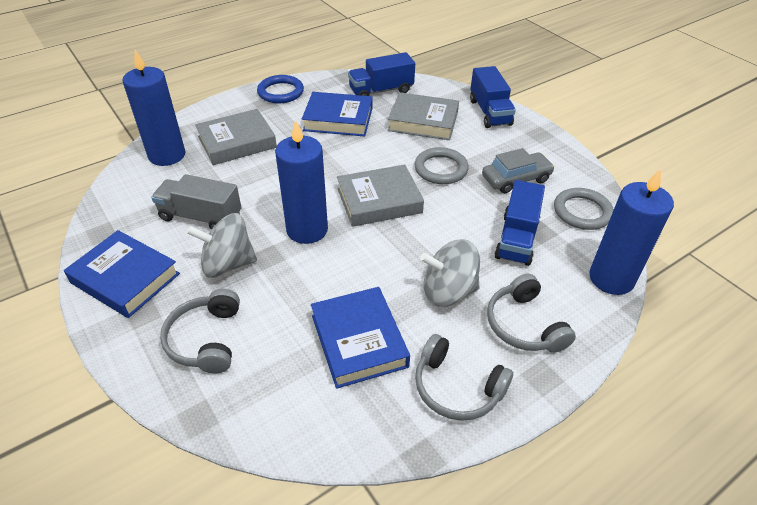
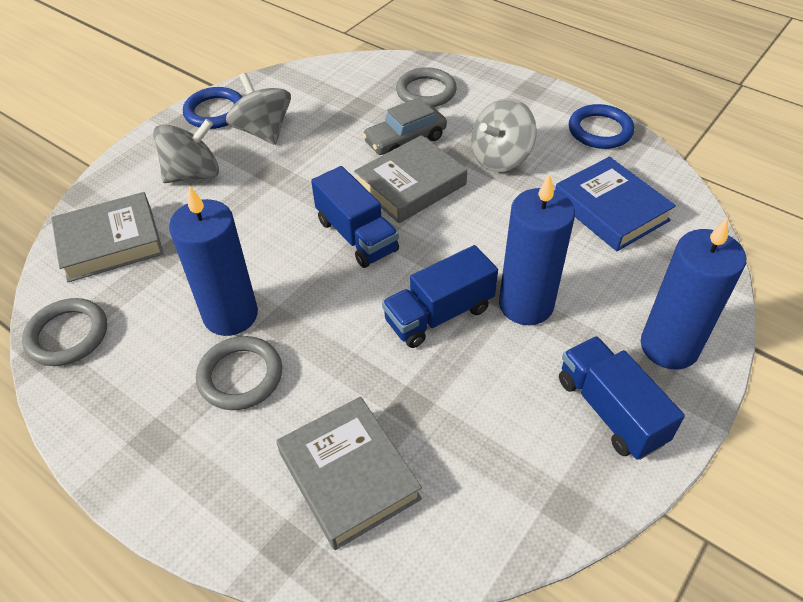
blue book: 3 -> 1
blue ring: 1 -> 2
grey headphones: 3 -> 0
grey ring: 2 -> 3
grey spinning top: 2 -> 3
grey truck: 1 -> 0

